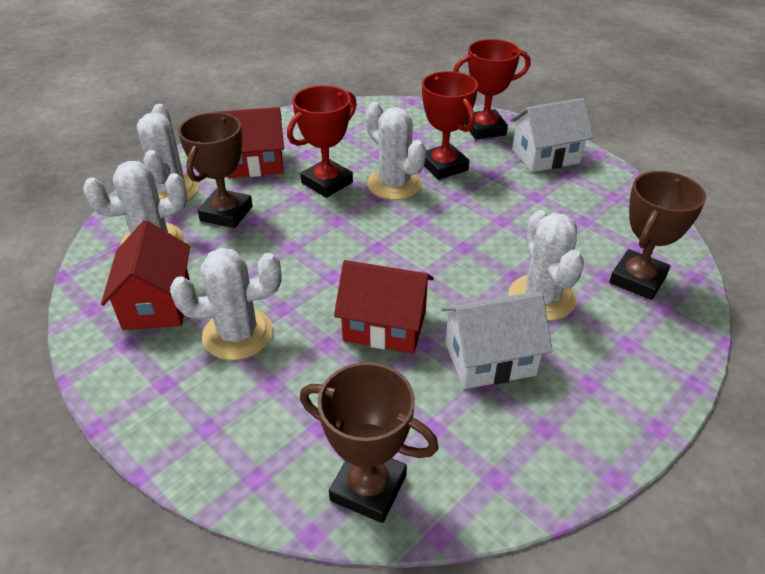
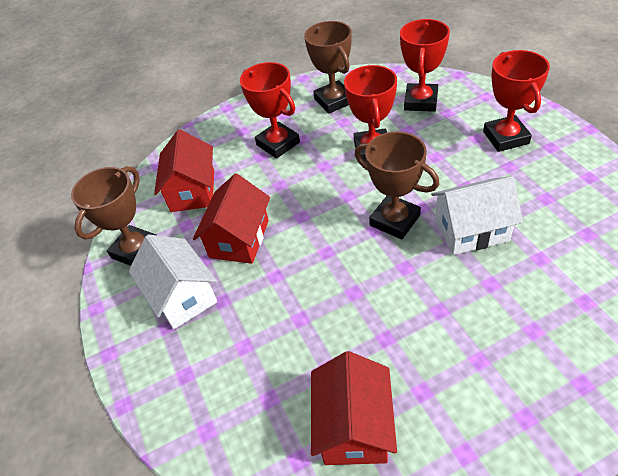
red trophy: 3 -> 4
white cactus: 5 -> 0

